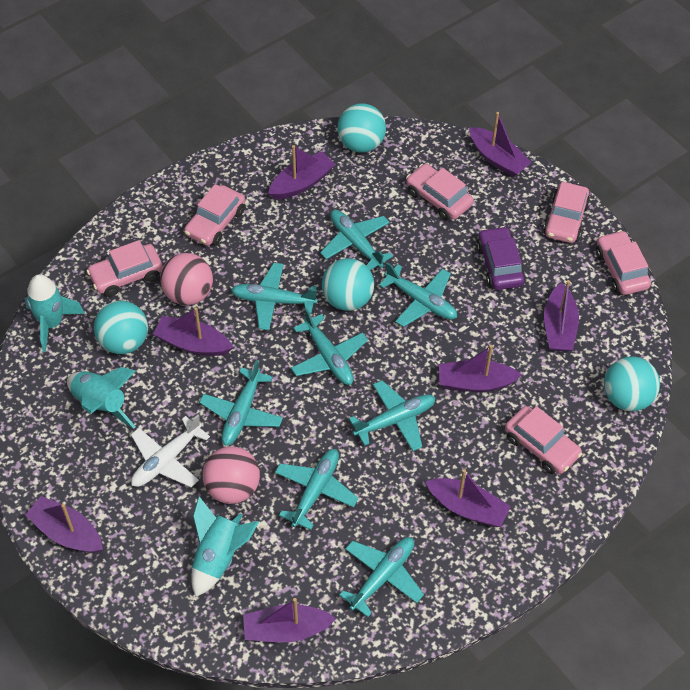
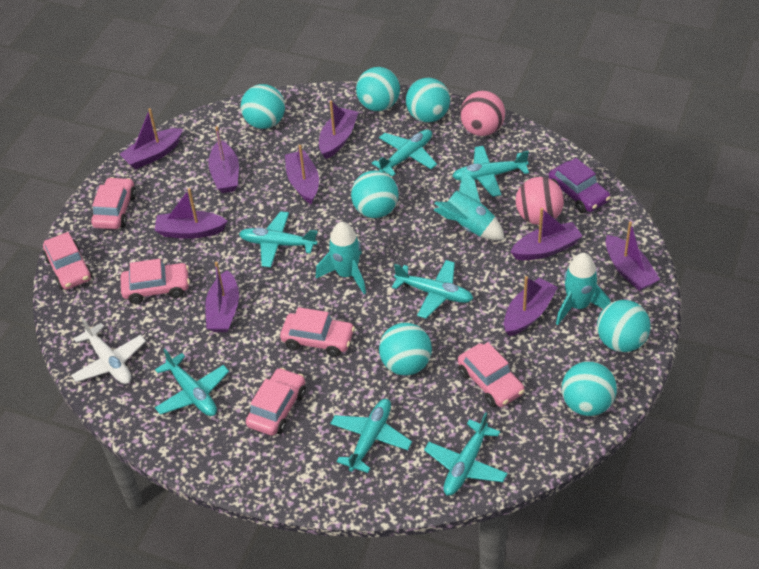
purple boat: 8 -> 9
turquoise ball: 4 -> 7
turquoise plane: 8 -> 7

